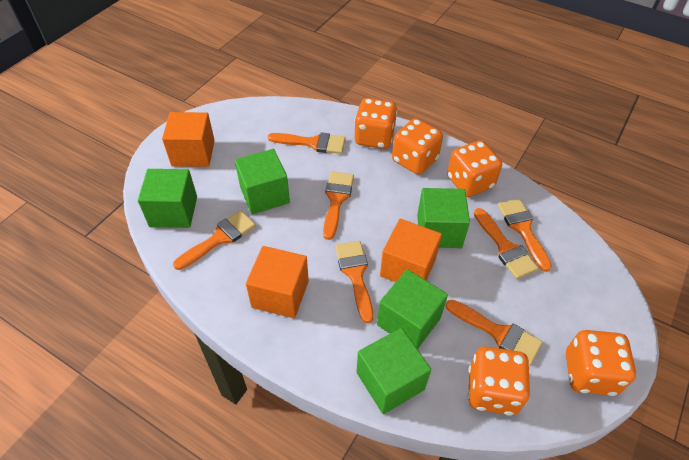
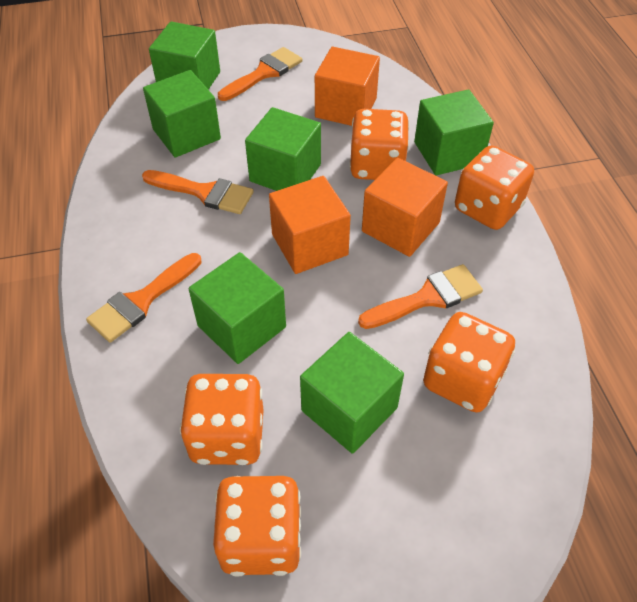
green cube: 5 -> 6
orange brush: 7 -> 4

